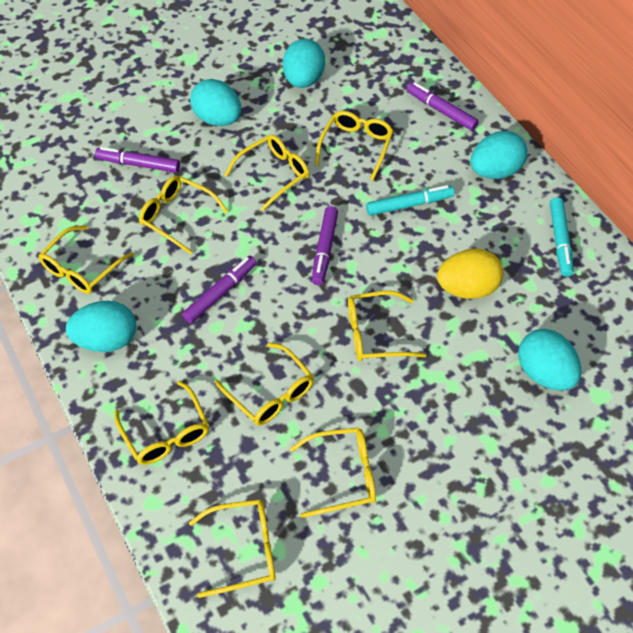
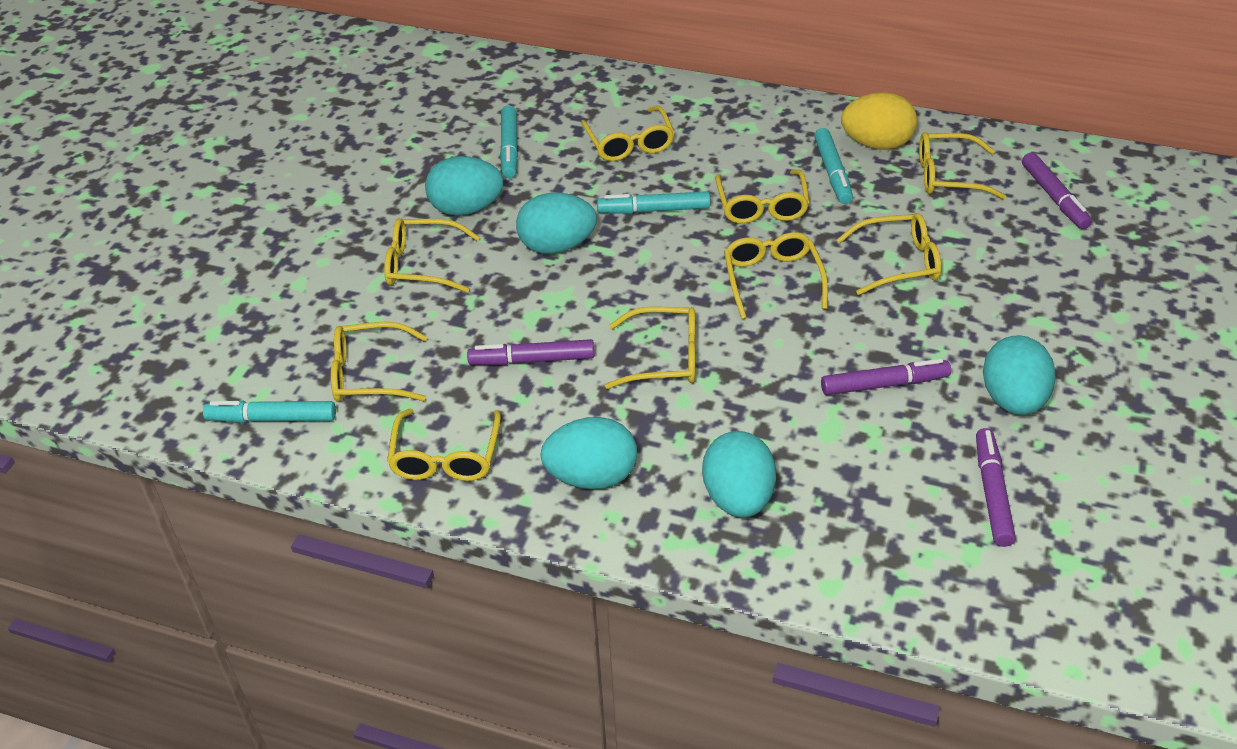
turquoise marker: 2 -> 4

